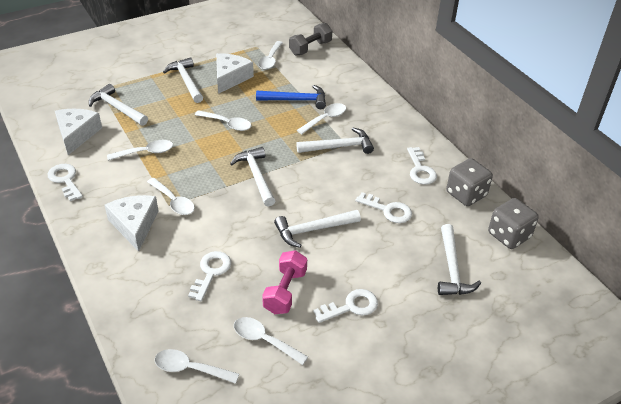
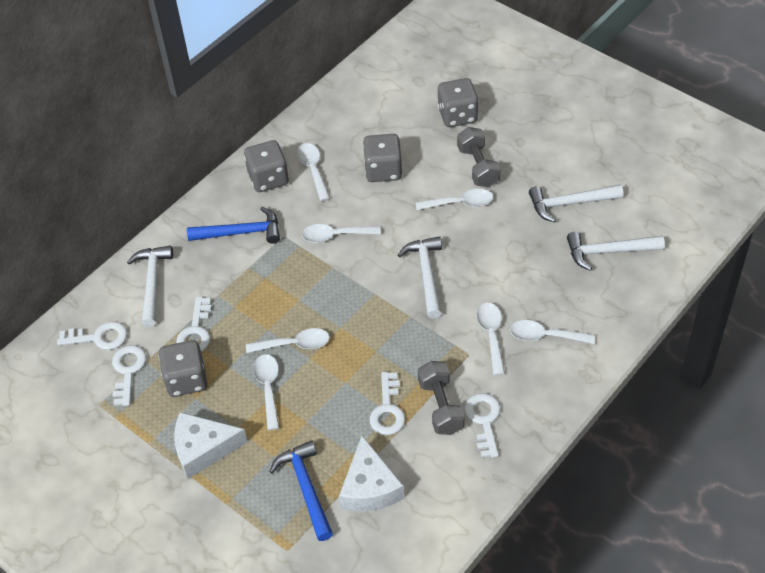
blue hammer: 1 -> 2
grey dice: 2 -> 4
grey dumbbell: 1 -> 2
pink dumbbell: 1 -> 0
white cheese: 3 -> 2
white hammer: 6 -> 4

